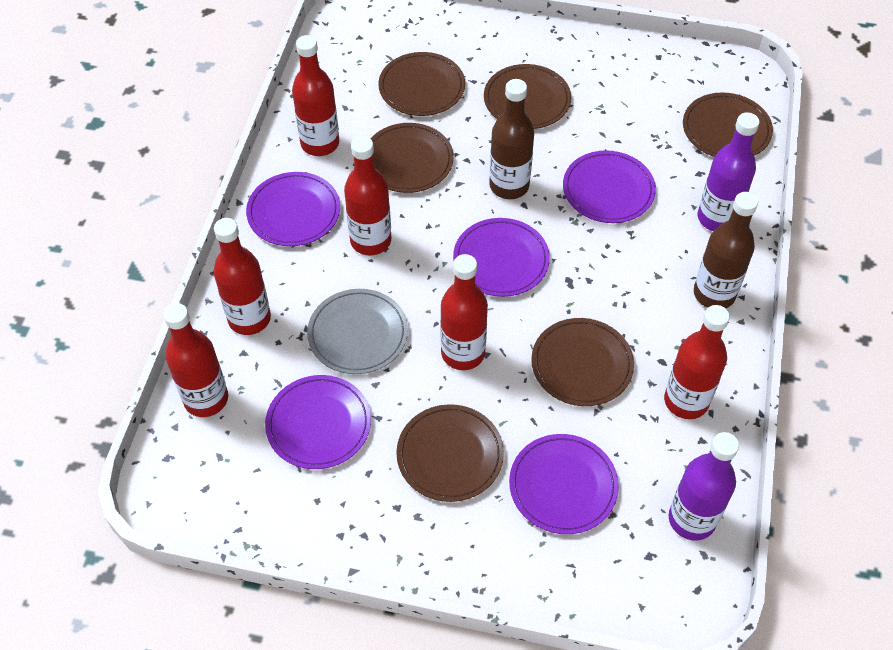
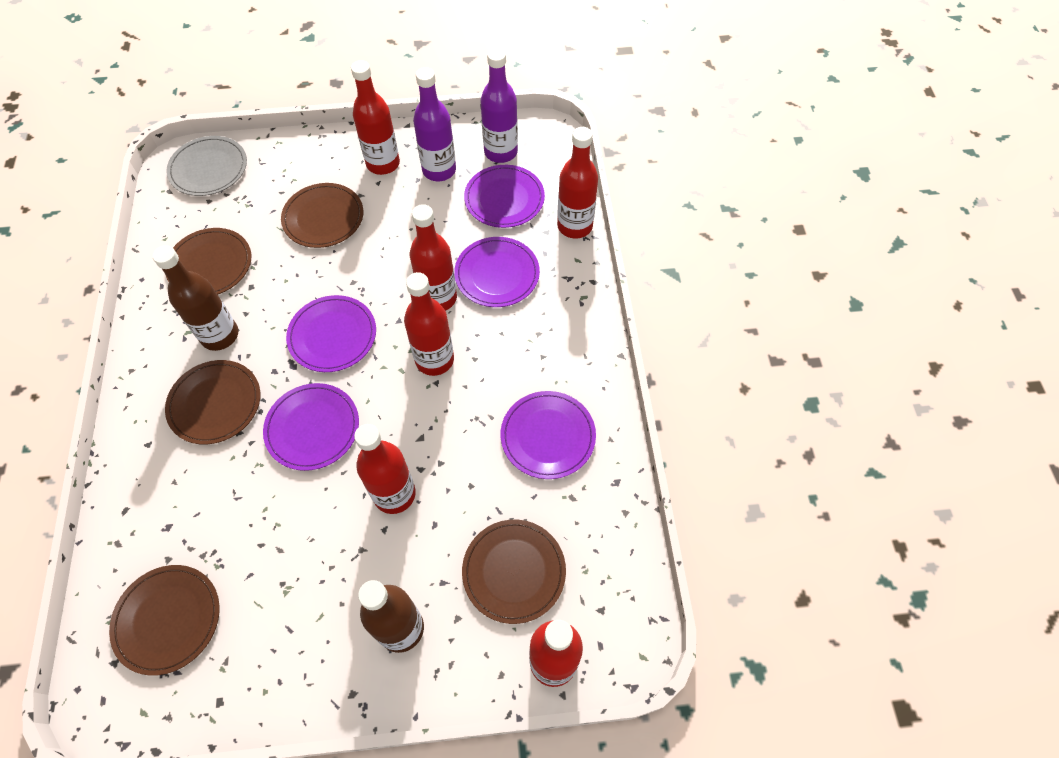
brown plate: 6 -> 5

